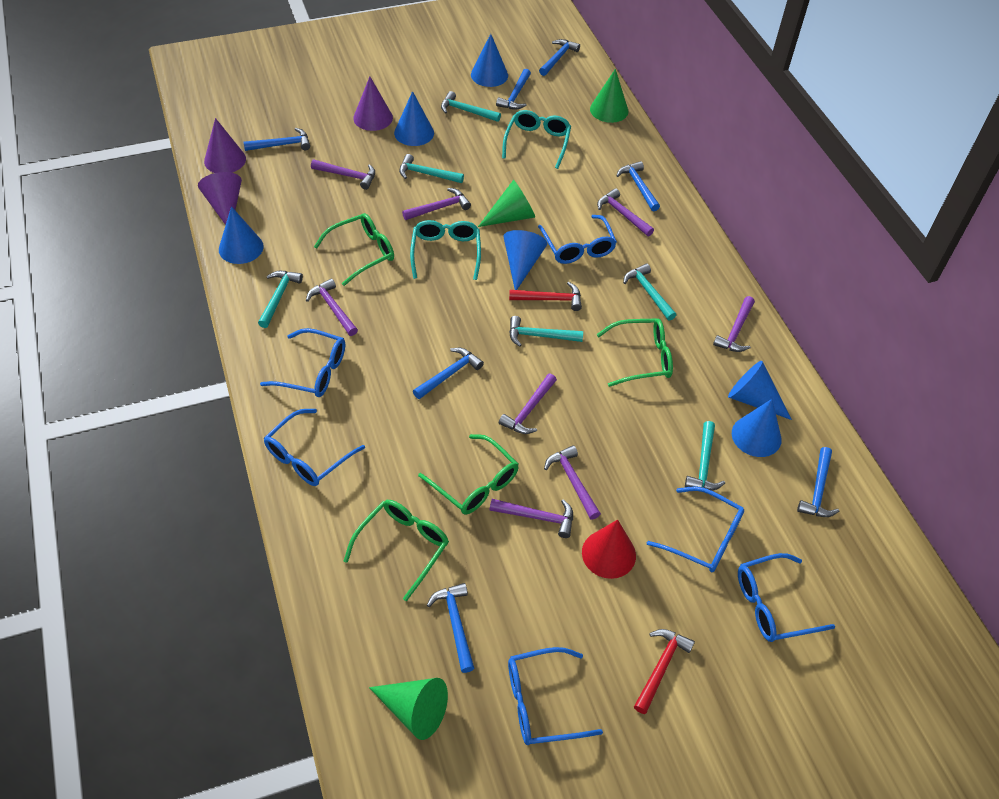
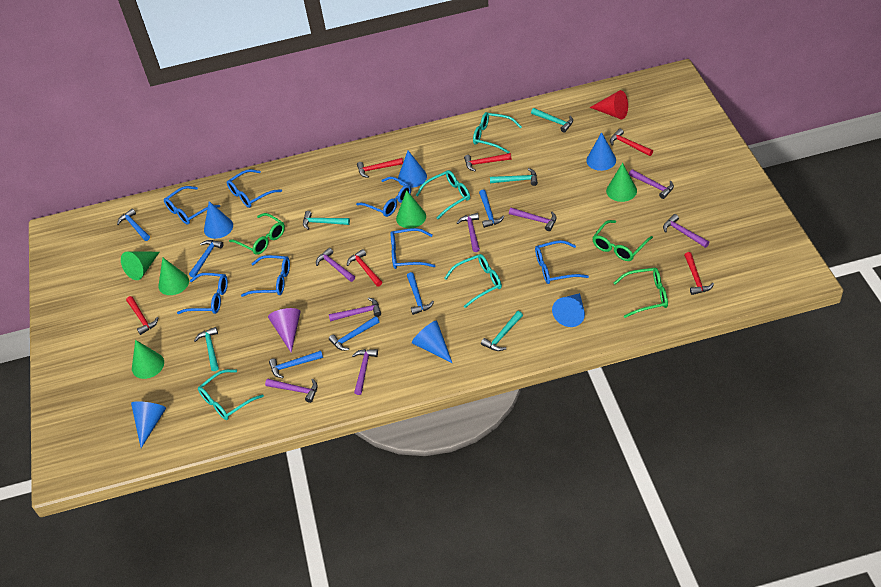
blue glasses: 6 -> 7
blue hammer: 7 -> 6
green cone: 3 -> 5
green glasses: 4 -> 3
purple cone: 3 -> 1
red hammer: 2 -> 6
turquoise glasses: 2 -> 4
turquoise hammer: 6 -> 5

